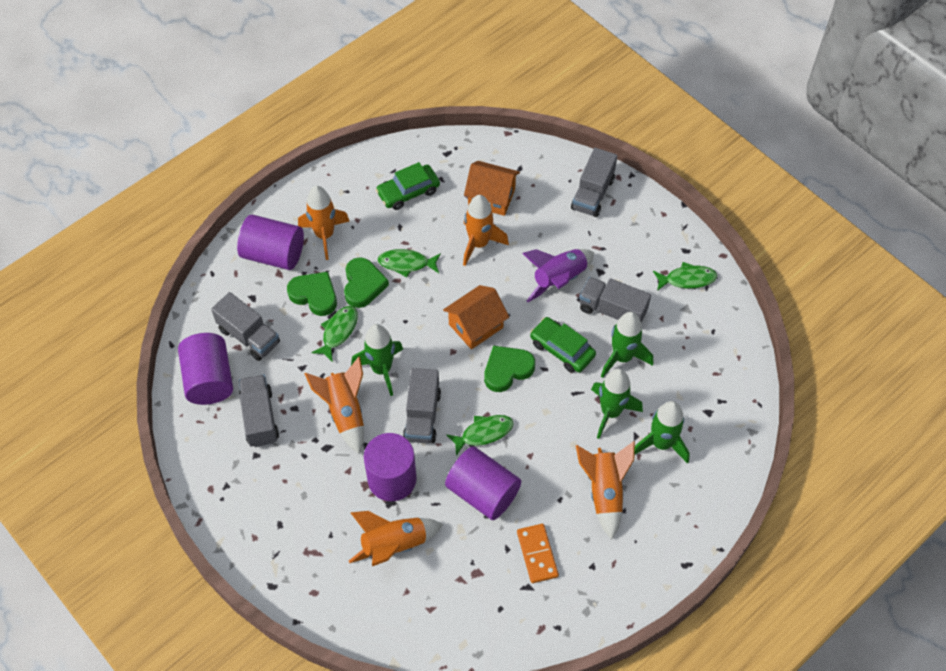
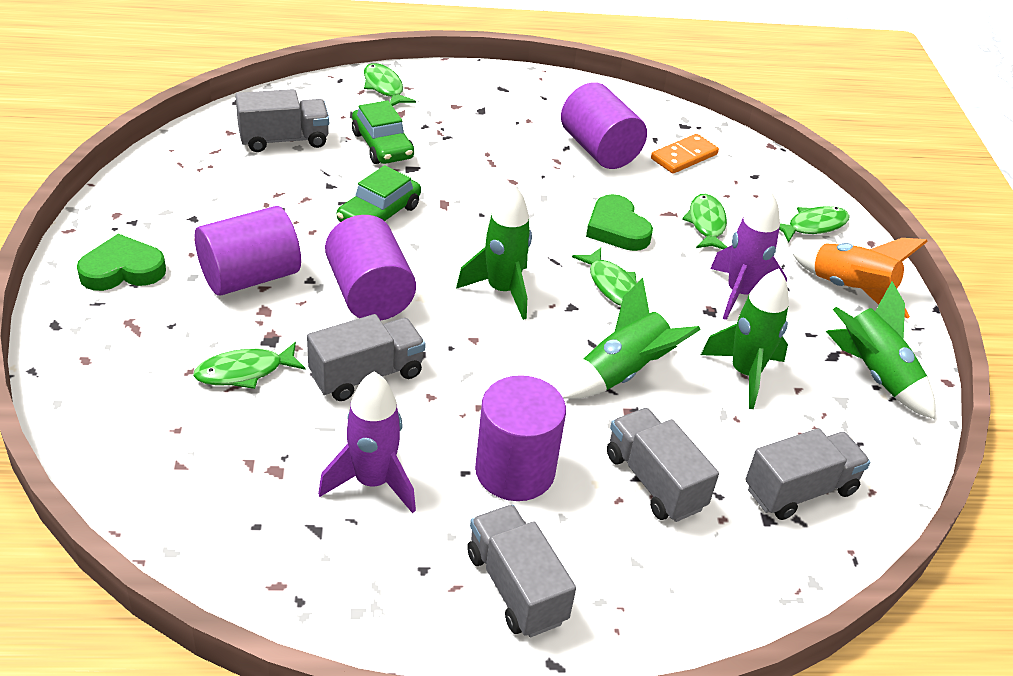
green fish: 4 -> 5
green heart: 3 -> 2
orange house: 2 -> 0
orange rocket: 5 -> 1
purple rocket: 1 -> 2

